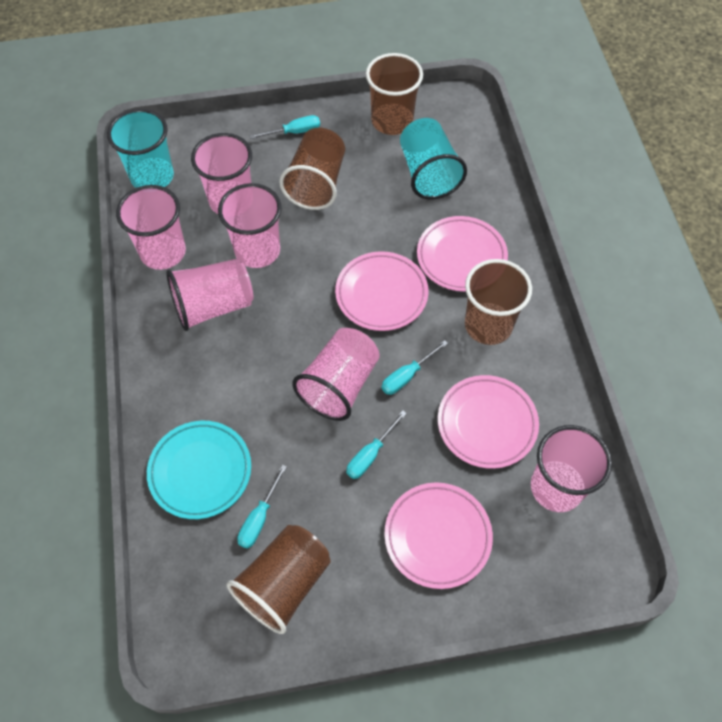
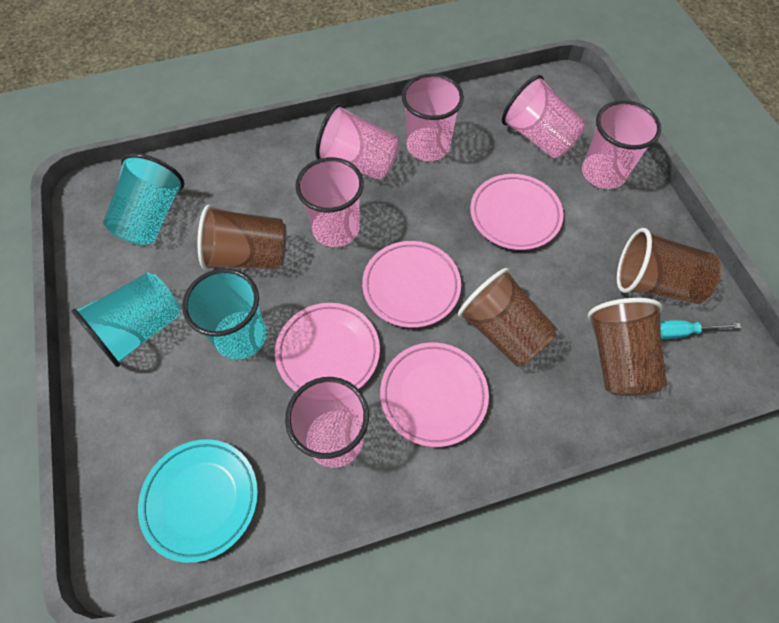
turquoise cup: 2 -> 3
turquoise screwdriver: 4 -> 1

